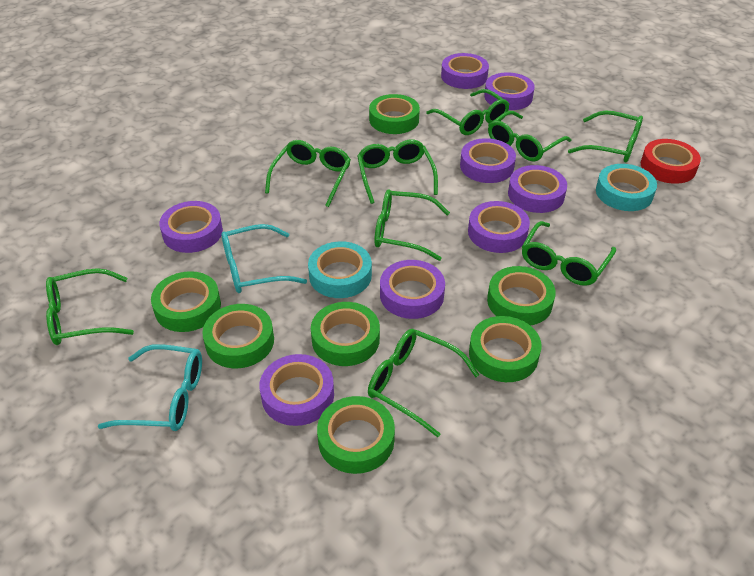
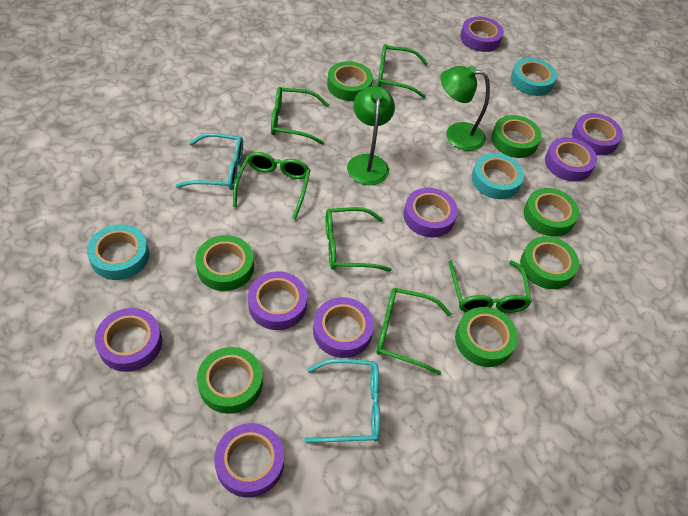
green glasses: 9 -> 6
green lamp: 0 -> 2
red tape: 1 -> 0
turquoise tape: 2 -> 3

